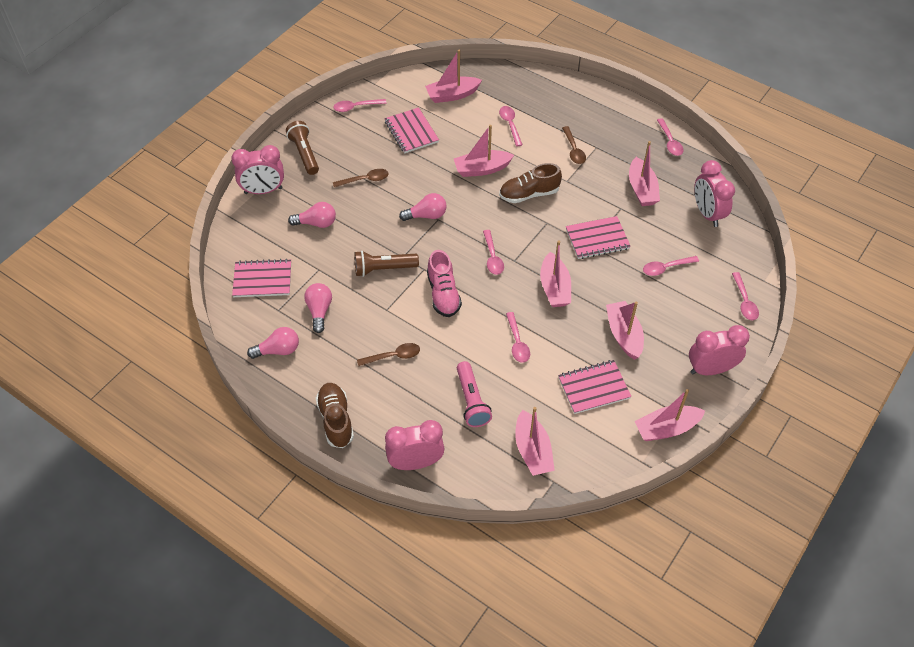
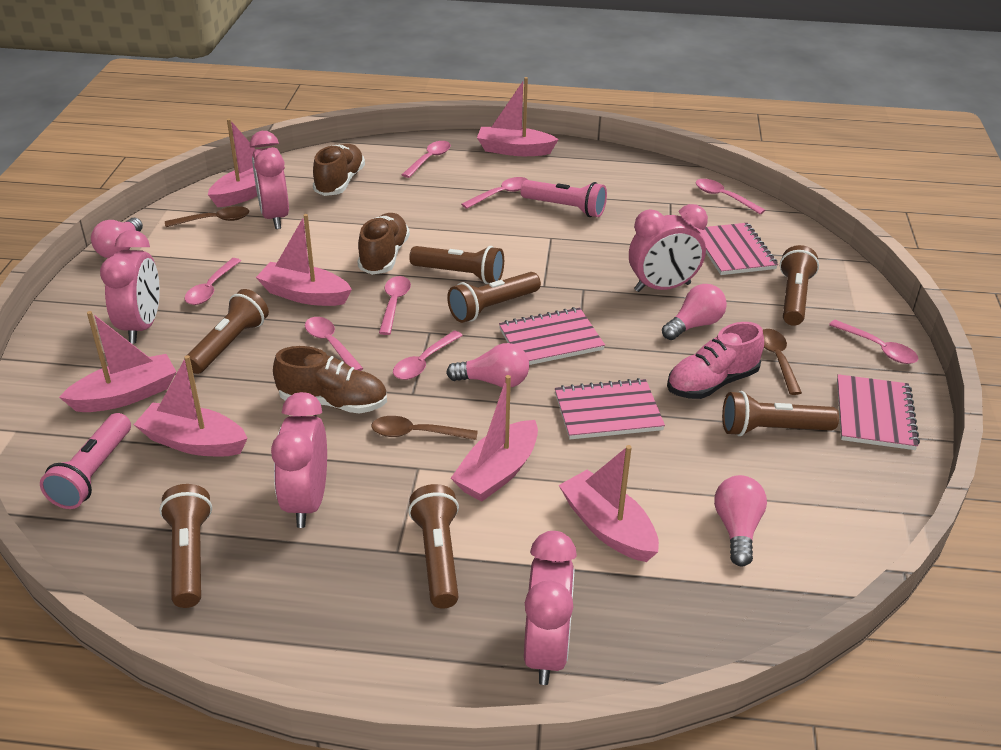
brown flashlight: 2 -> 7
brown shoe: 2 -> 3
pink clock: 4 -> 5
pink flashlight: 1 -> 2
pink spoon: 7 -> 8

